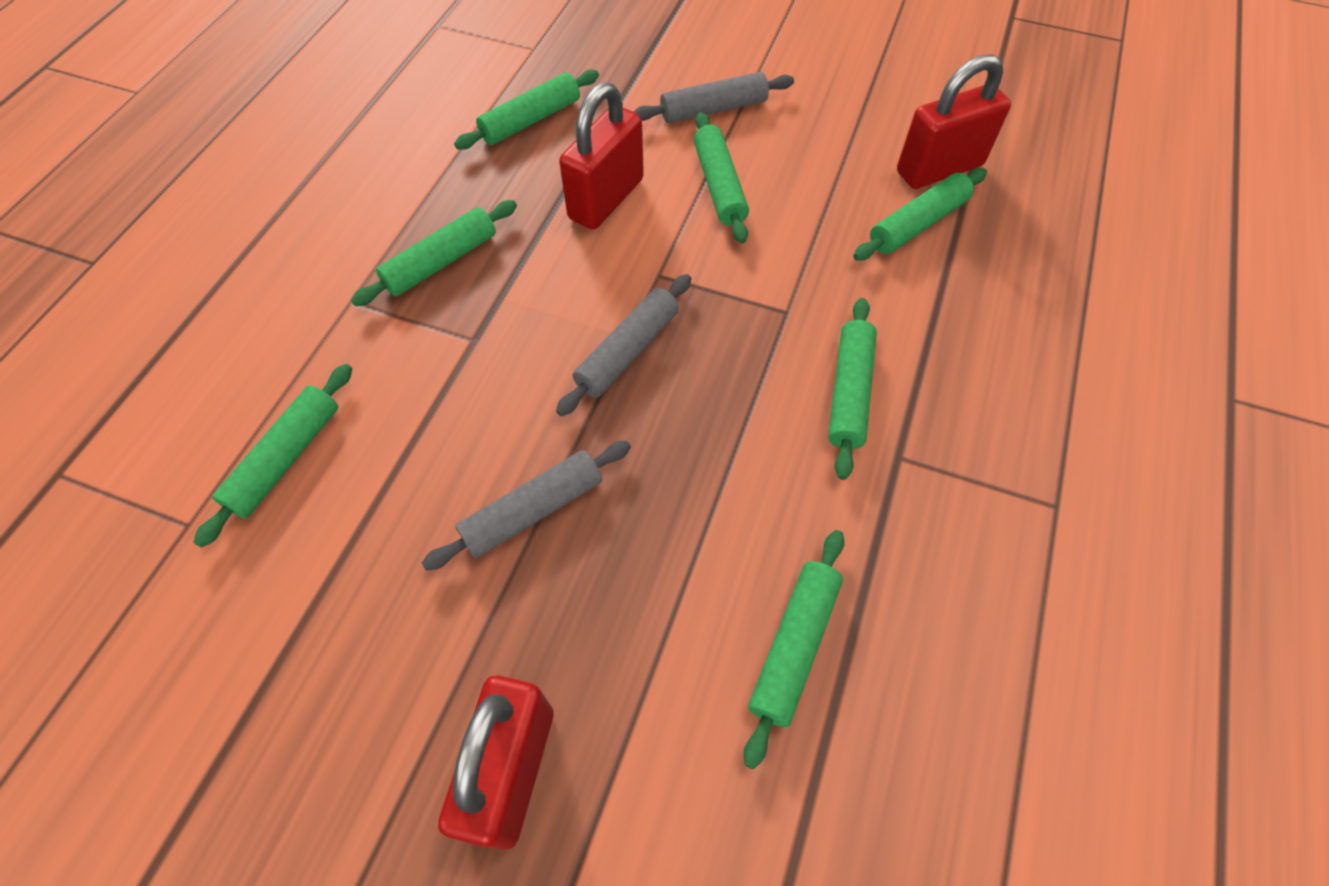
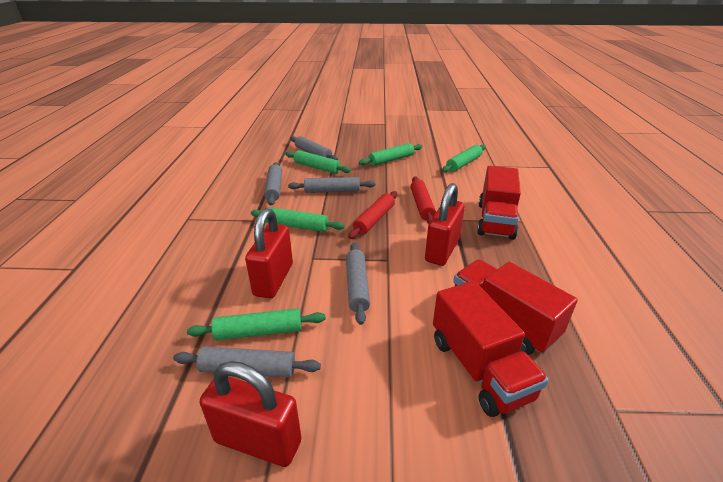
green rolling pin: 7 -> 5
grey rolling pin: 3 -> 5
red rolling pin: 0 -> 2
red truck: 0 -> 3

